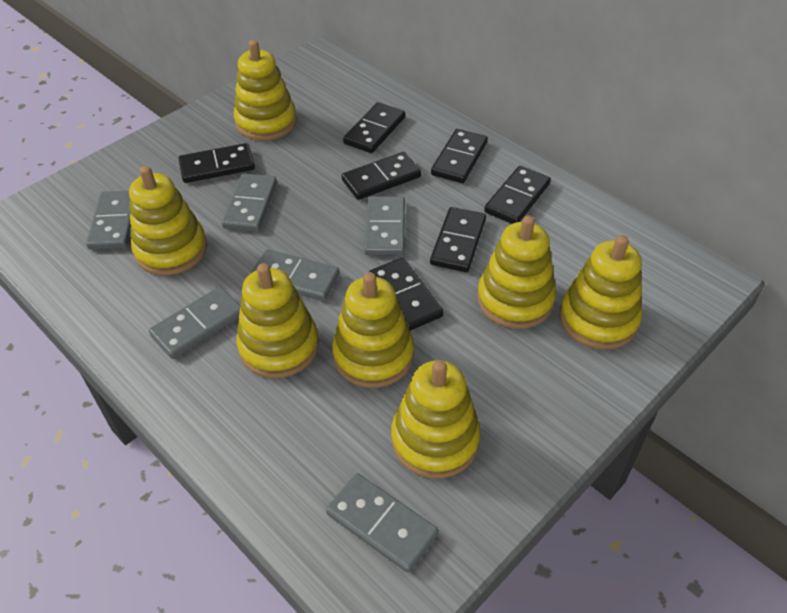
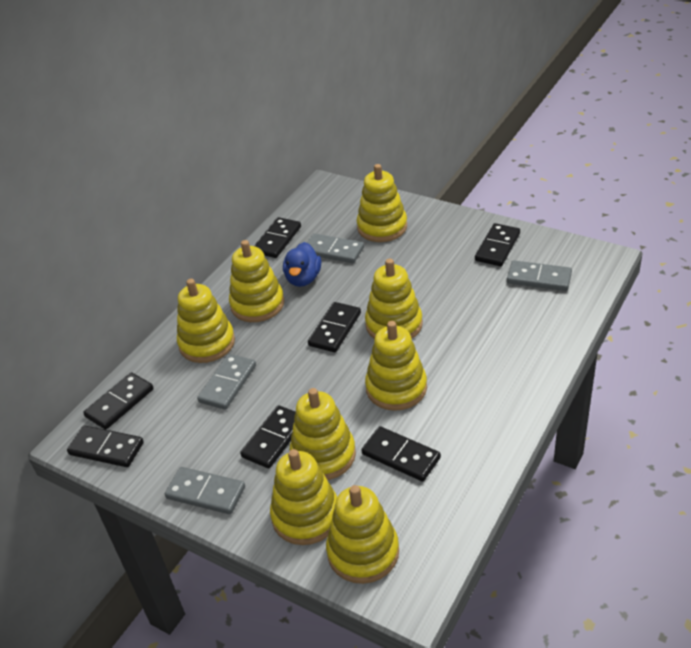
blue duck: 0 -> 1
grey domino: 6 -> 4
yellow stacking toy: 7 -> 8

